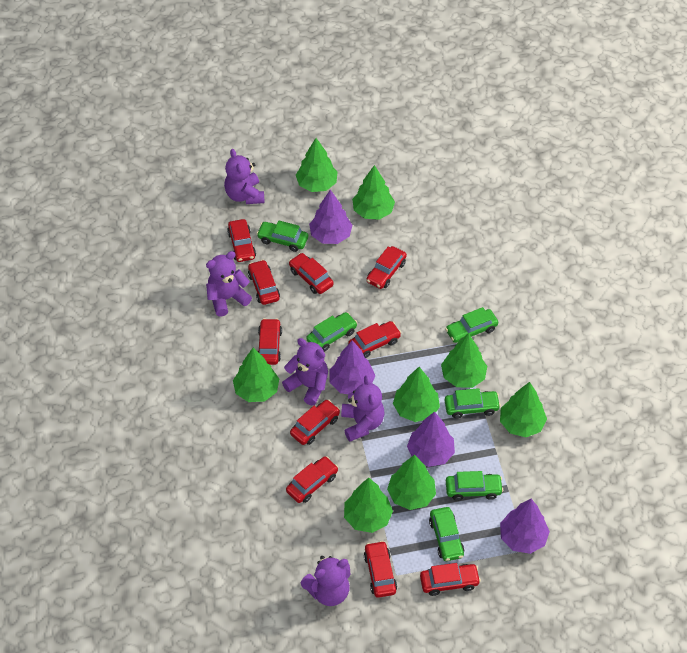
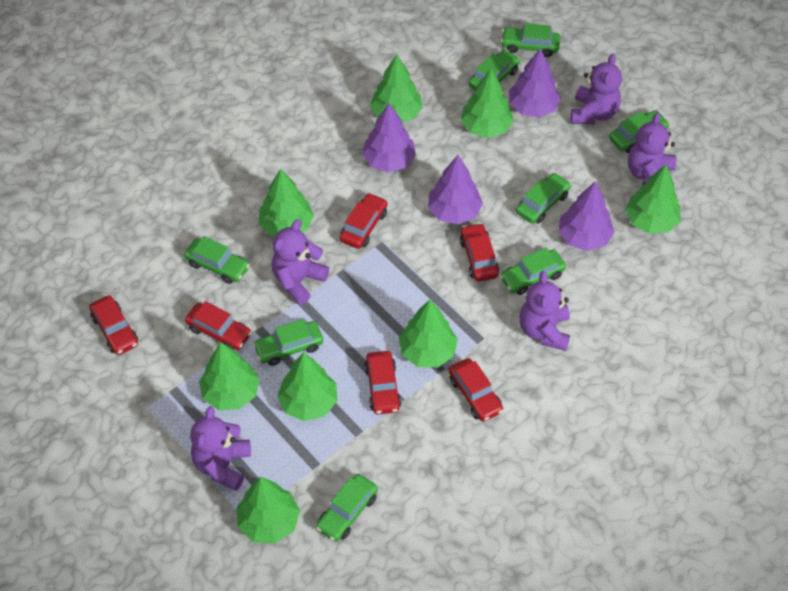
green car: 6 -> 8
red car: 10 -> 6

